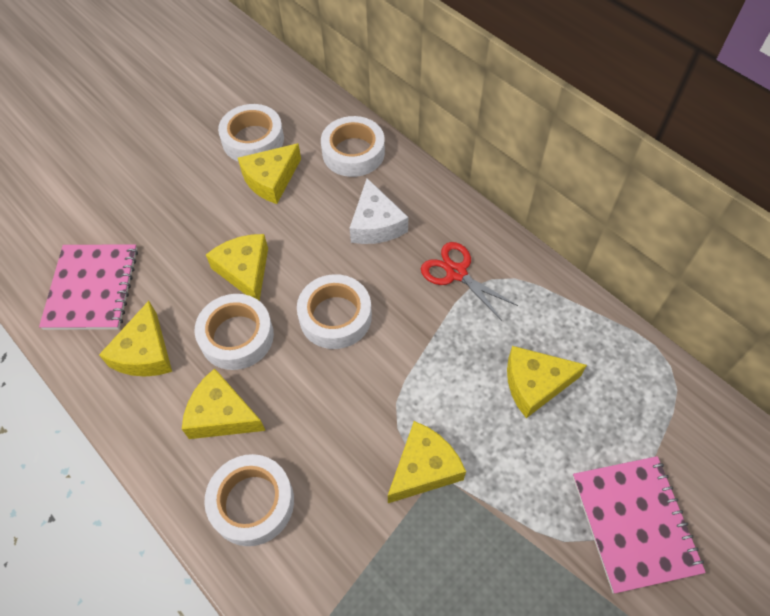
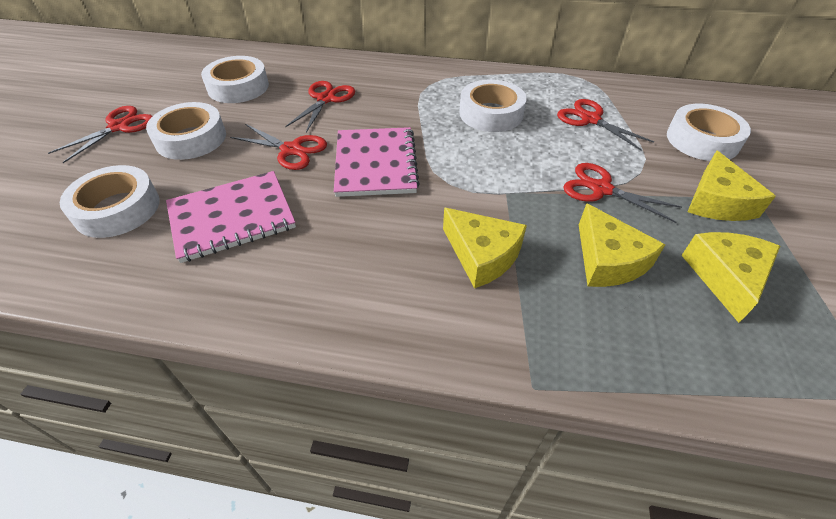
red scissors: 1 -> 5
white cheese: 1 -> 0
yellow cheese: 6 -> 4

